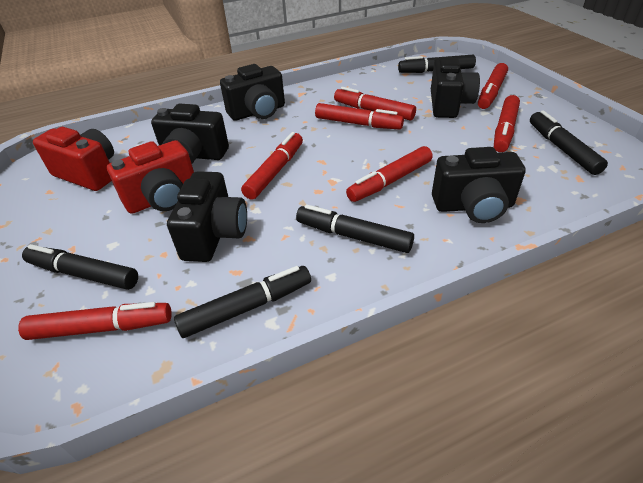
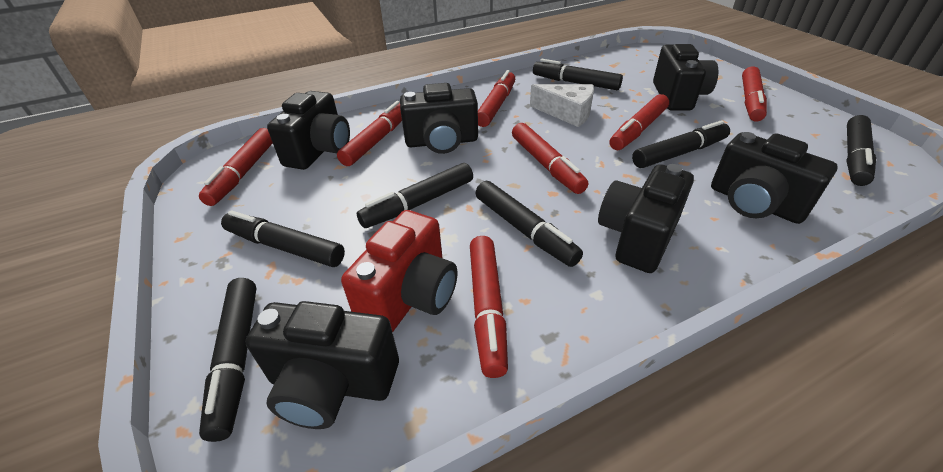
black camera: 5 -> 6
black marker: 5 -> 7
red camera: 2 -> 1
white cheese: 0 -> 1

